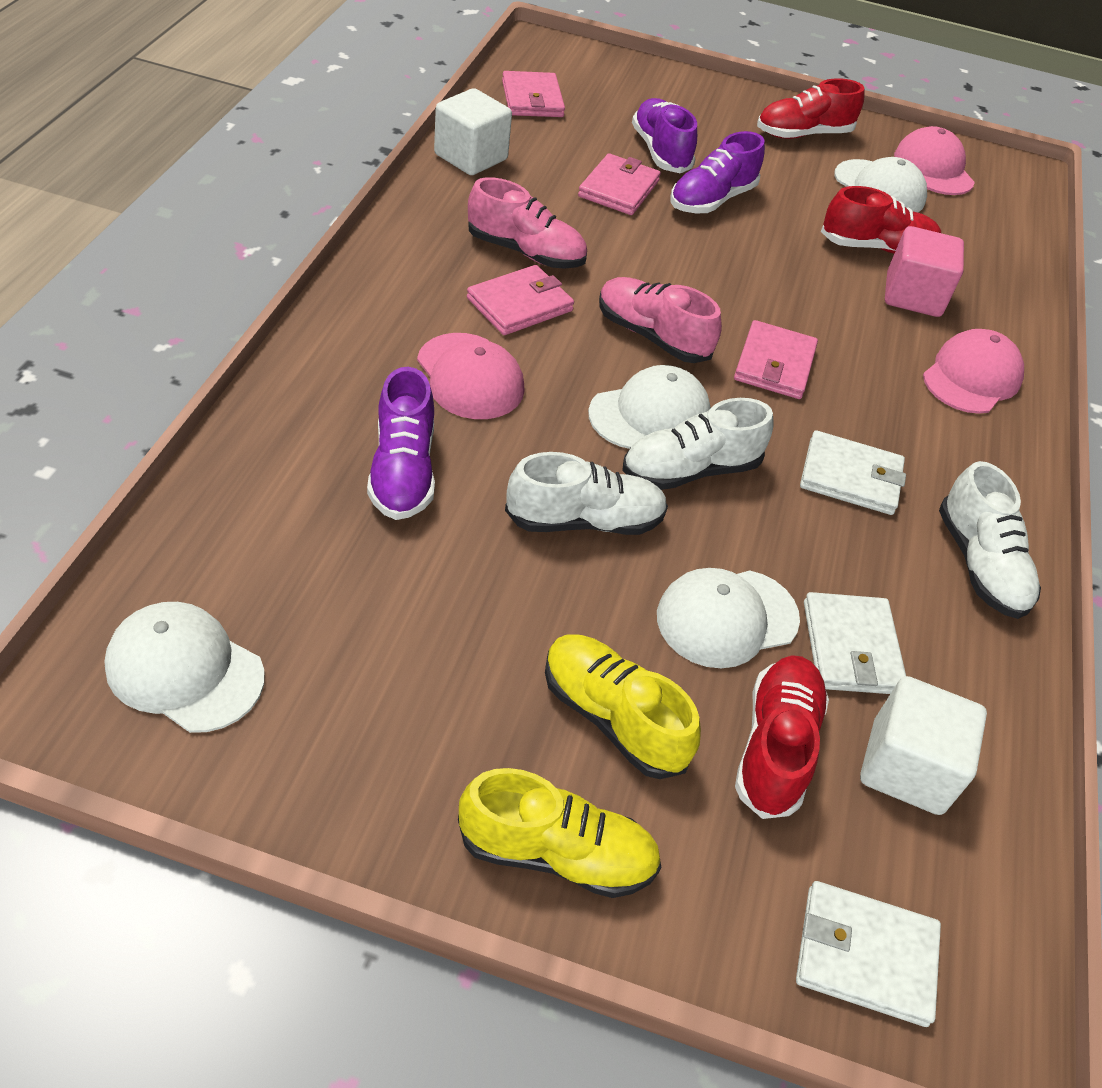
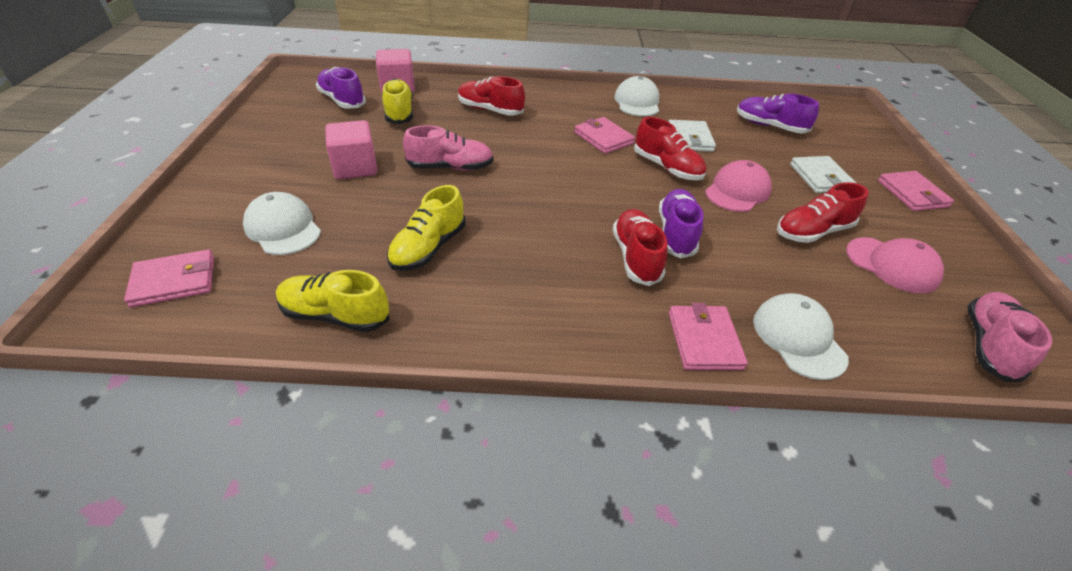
pink cap: 3 -> 2
pink cube: 1 -> 2
red shoe: 3 -> 4
white cap: 4 -> 3
white cube: 2 -> 0
white shoe: 3 -> 0
white wallet: 3 -> 2
yellow shoe: 2 -> 3

